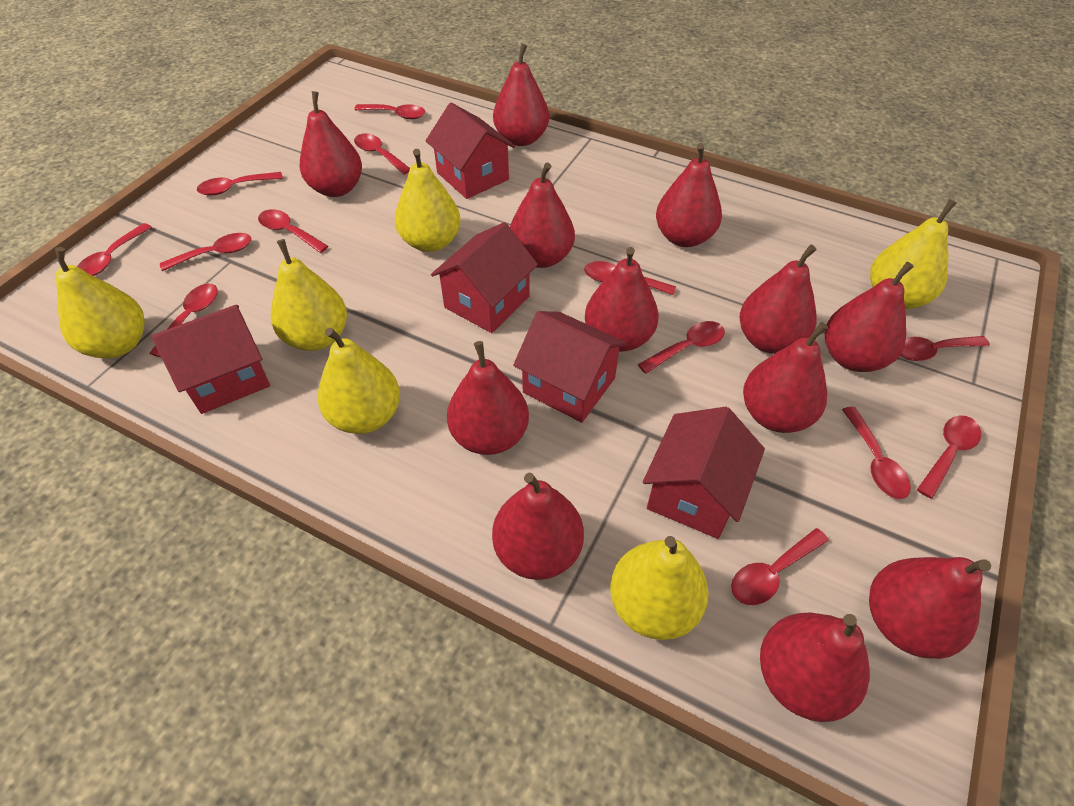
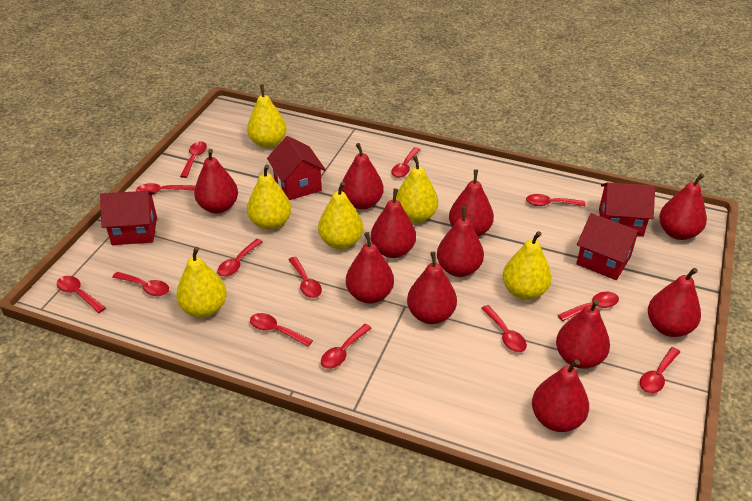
red house: 5 -> 4
red pear: 12 -> 11

